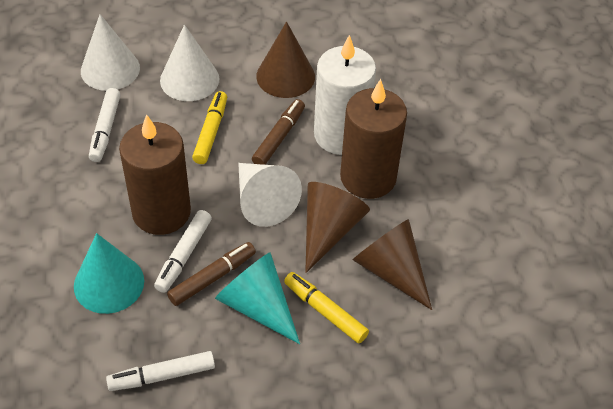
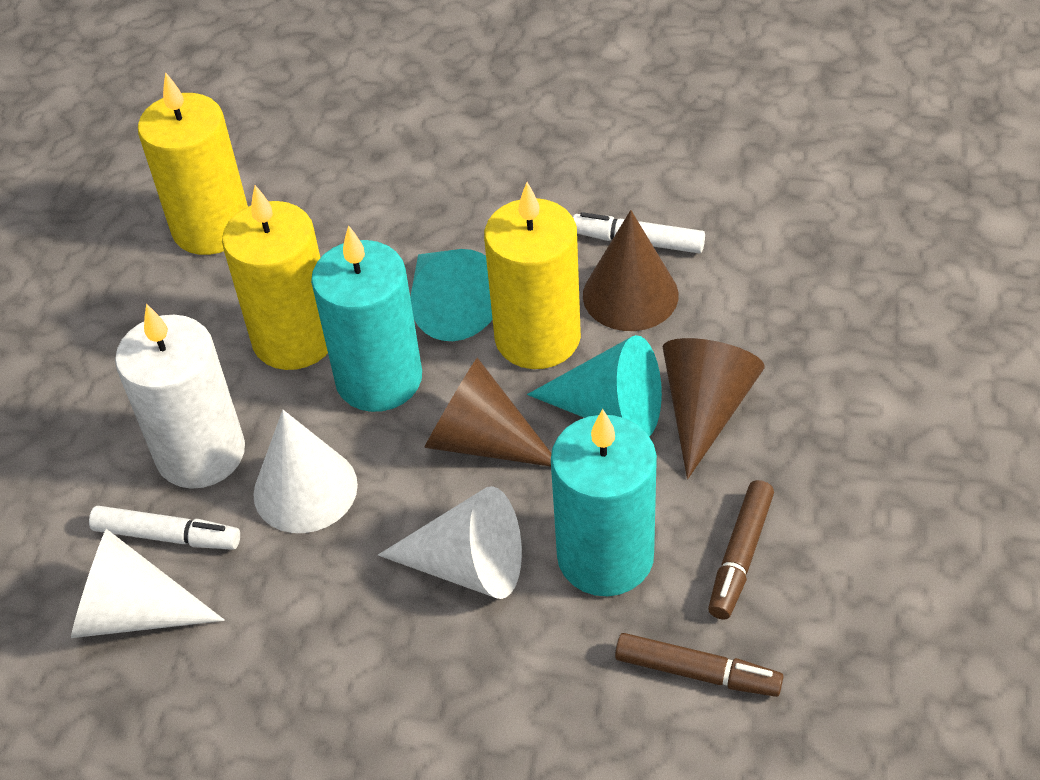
brown candle: 2 -> 0
turquoise candle: 0 -> 2
white marker: 3 -> 2
yellow candle: 0 -> 3
yellow marker: 2 -> 0

